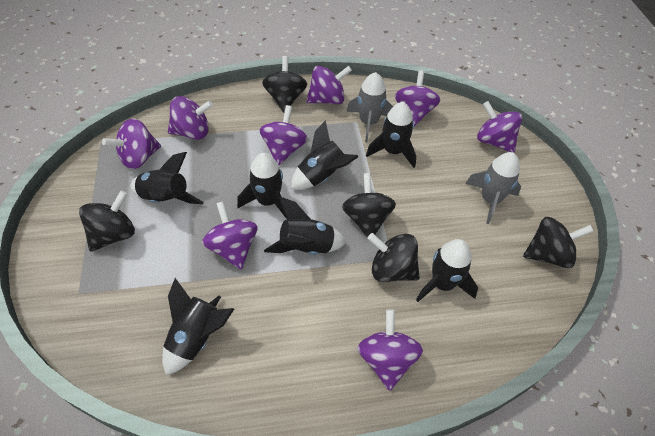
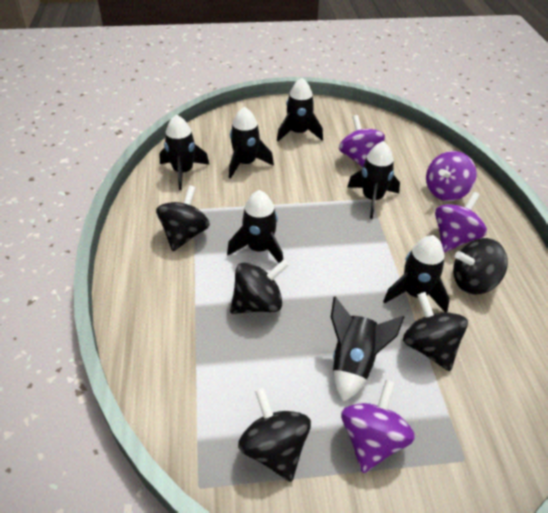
grey rocket: 2 -> 0
purple spinning top: 8 -> 4

